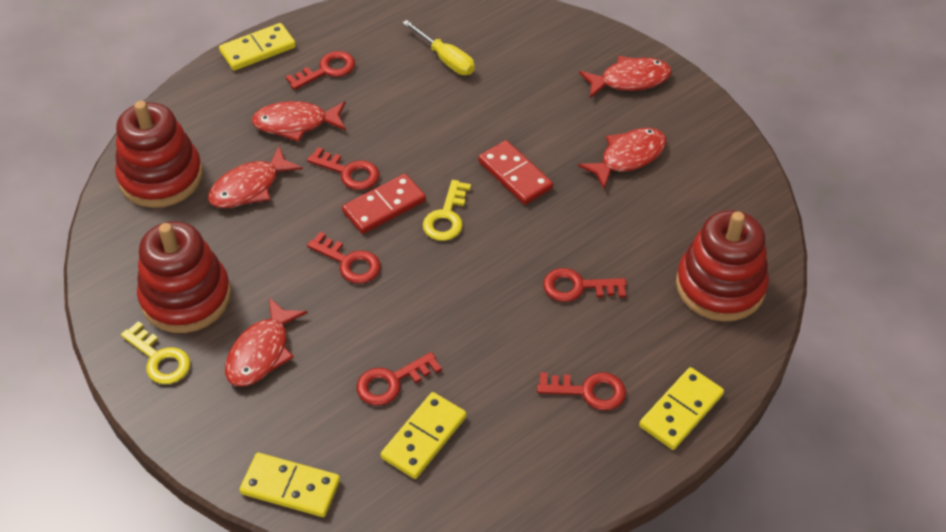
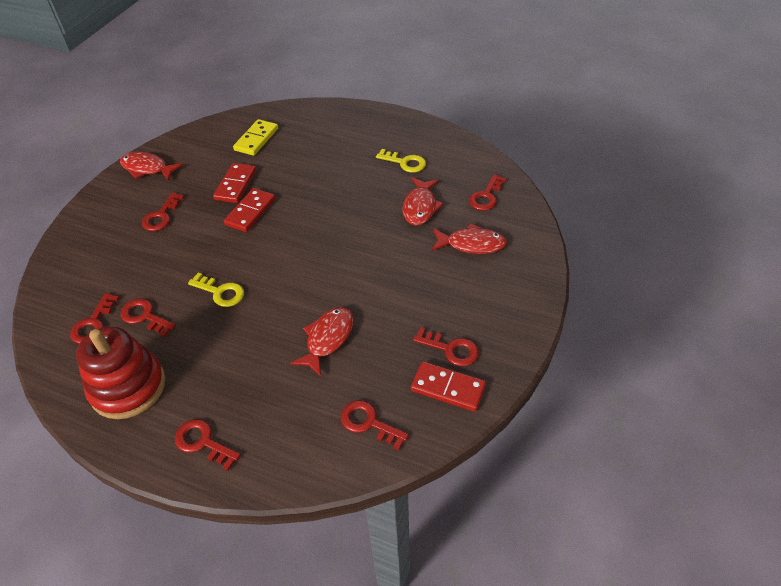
red domino: 2 -> 3
red fish: 5 -> 4
red key: 6 -> 7
red stacking toy: 3 -> 1
yellow domino: 4 -> 1
yellow screwdriver: 1 -> 0

